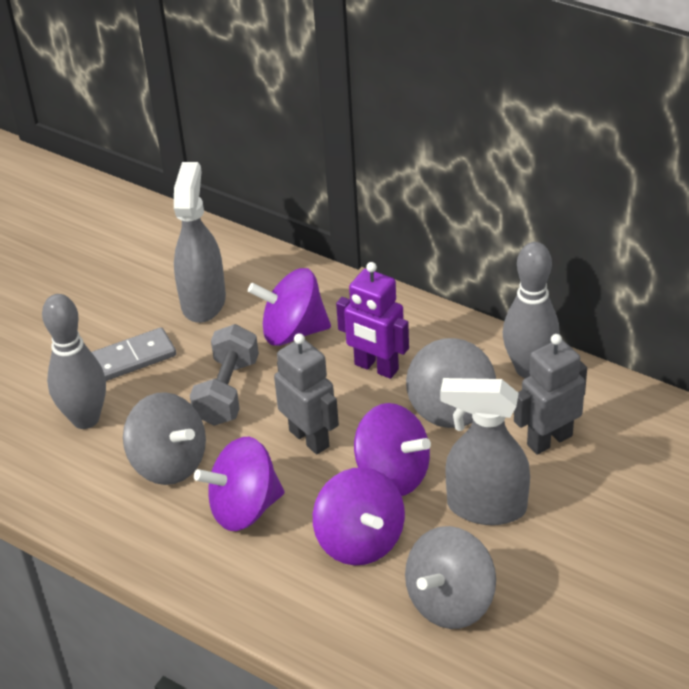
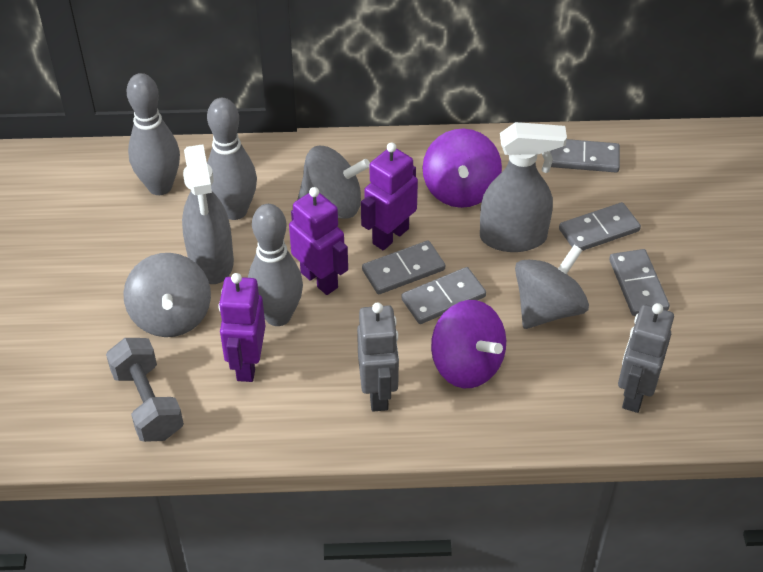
grey bowling pin: 2 -> 3
grey domino: 1 -> 5
purple robot: 1 -> 3
purple spinning top: 4 -> 2

